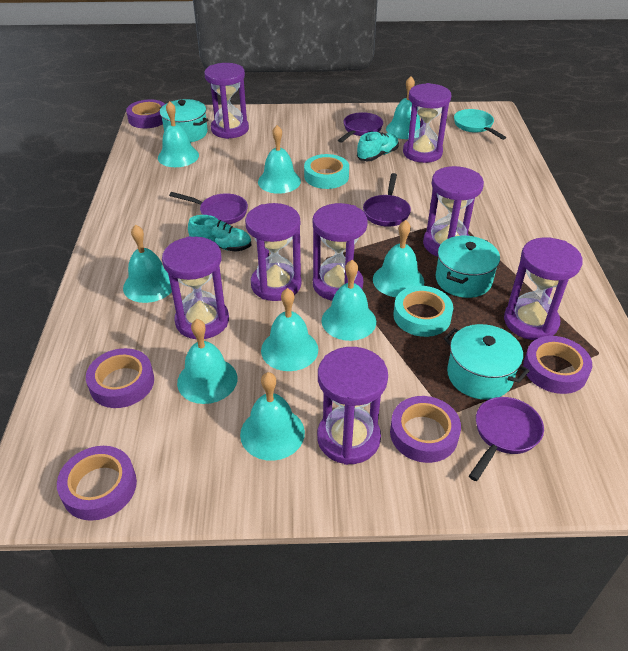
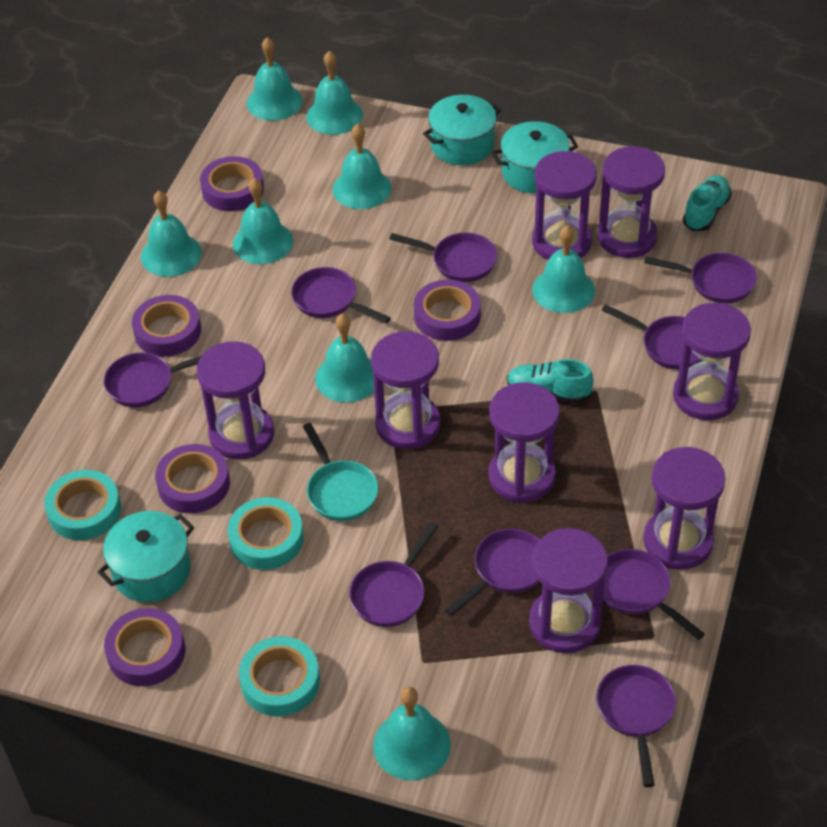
purple pan: 4 -> 9
turquoise bell: 9 -> 8
turquoise tape: 2 -> 3

